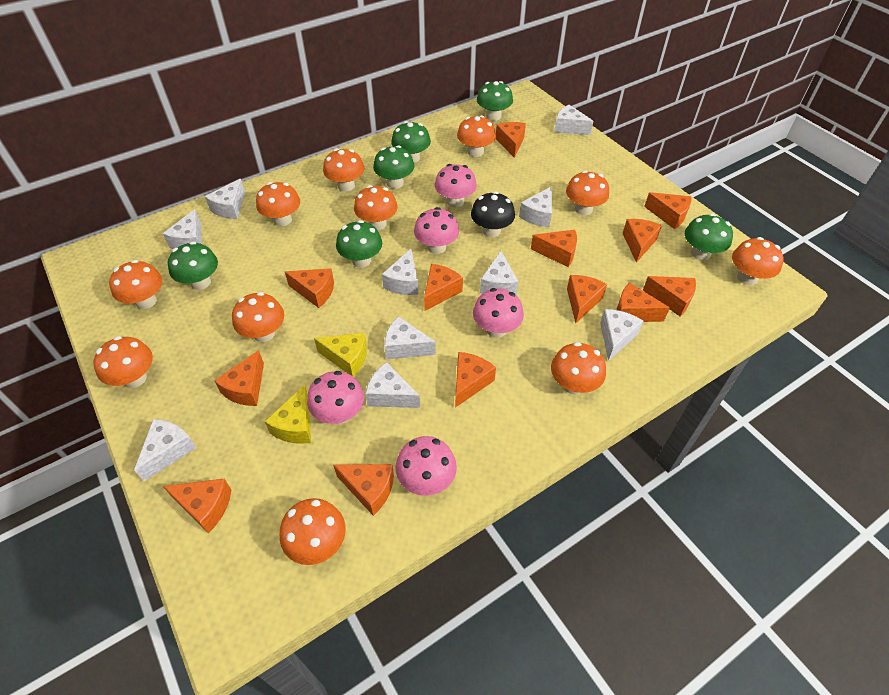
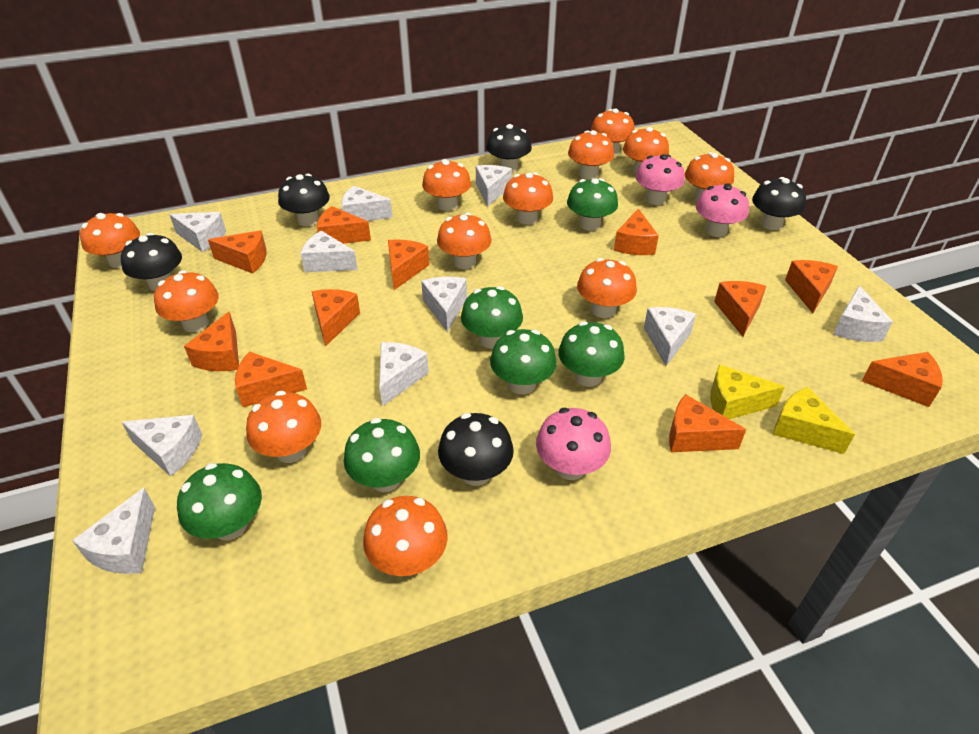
black mushroom: 1 -> 5
orange cheese: 13 -> 11
orange mushroom: 11 -> 12
pink mushroom: 5 -> 3

